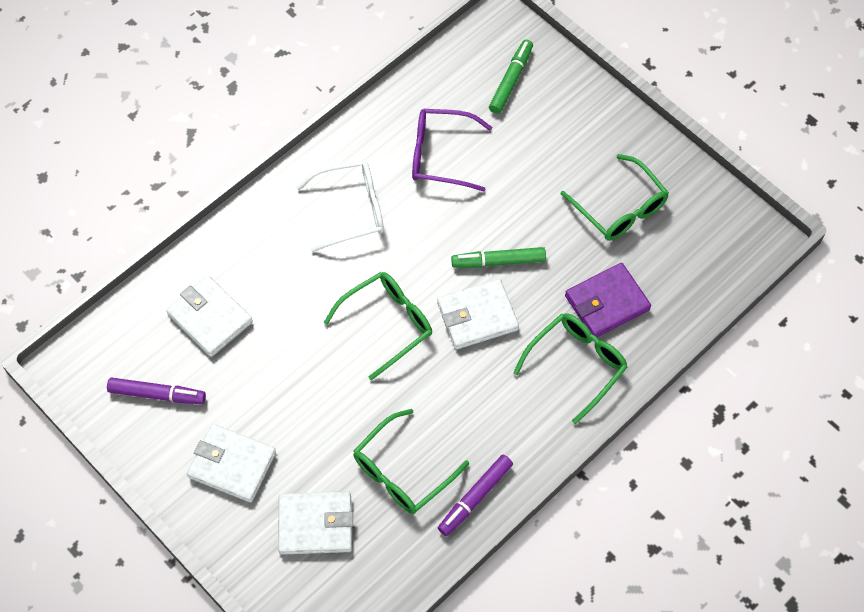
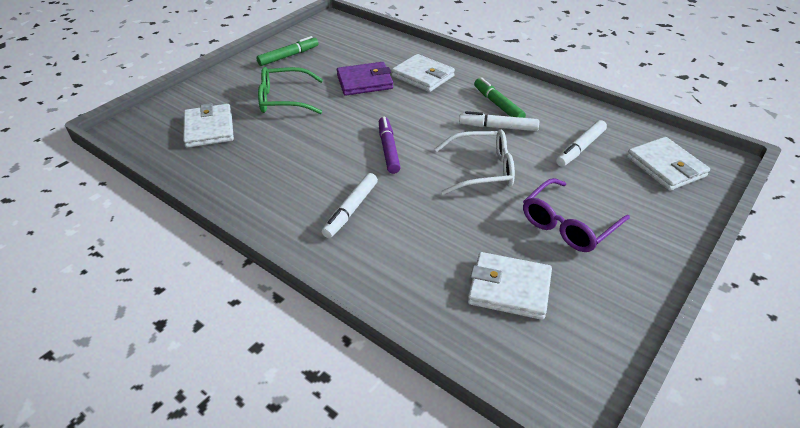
green glasses: 4 -> 1
purple marker: 2 -> 1
white marker: 0 -> 3

